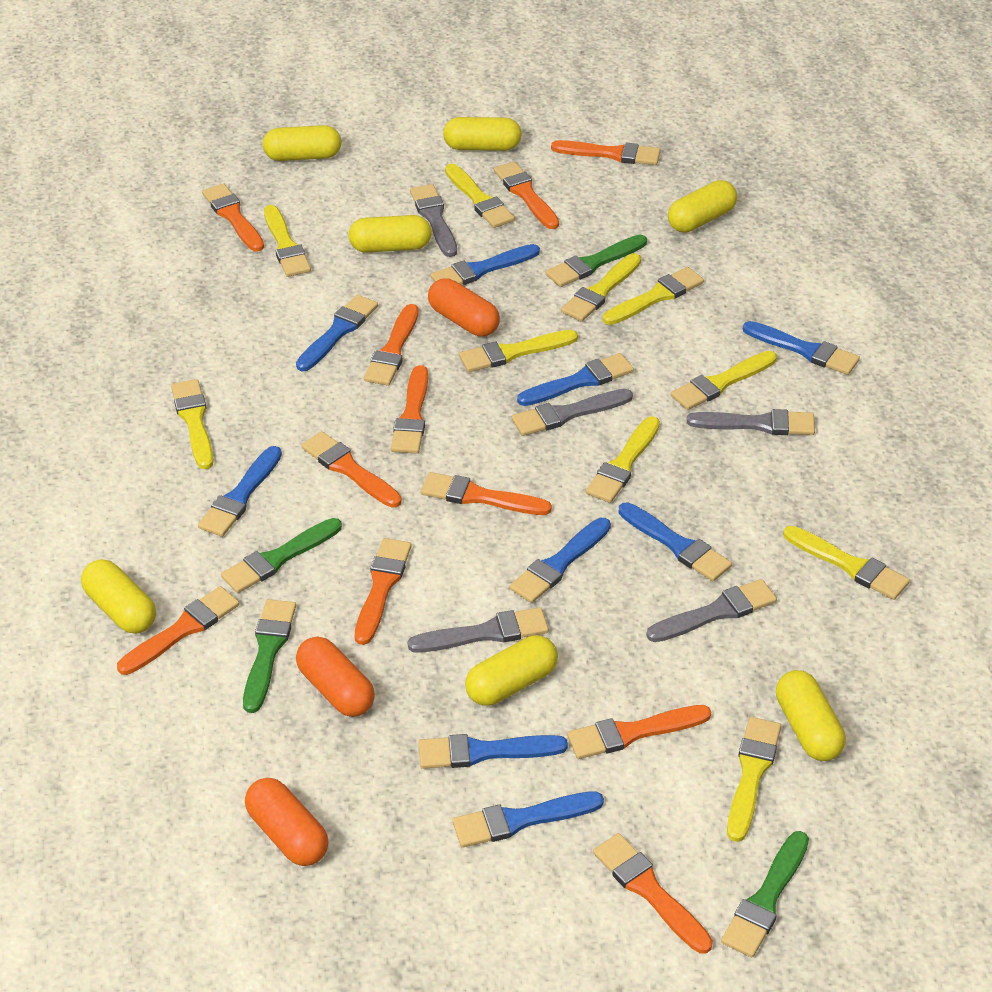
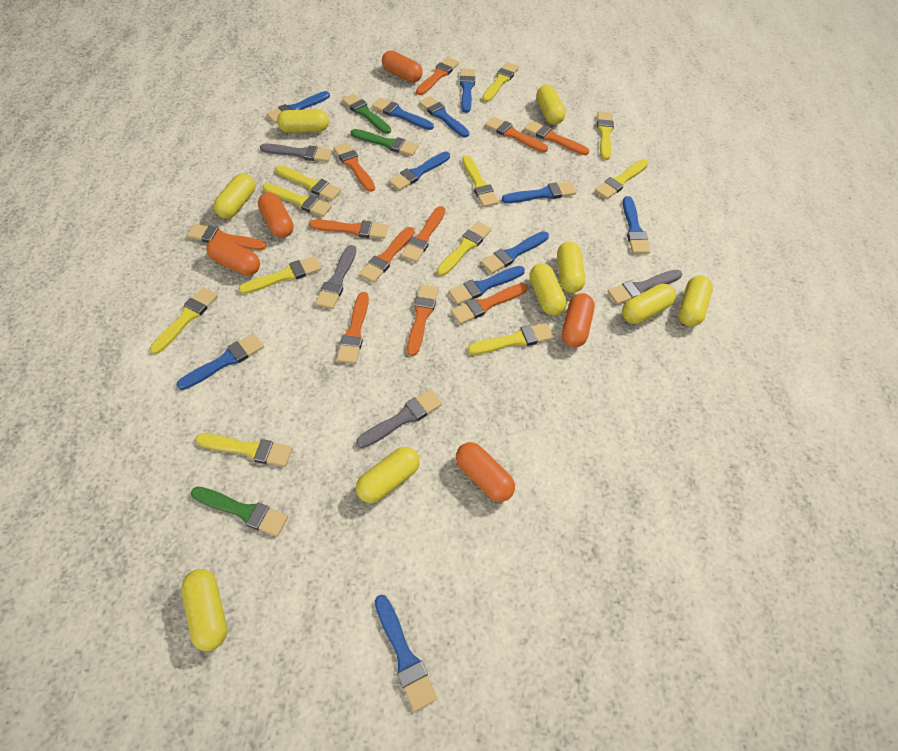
blue brush: 9 -> 11
green brush: 4 -> 3
grey brush: 5 -> 4
orange capsule: 3 -> 5
yellow brush: 10 -> 11
yellow capsule: 7 -> 9

